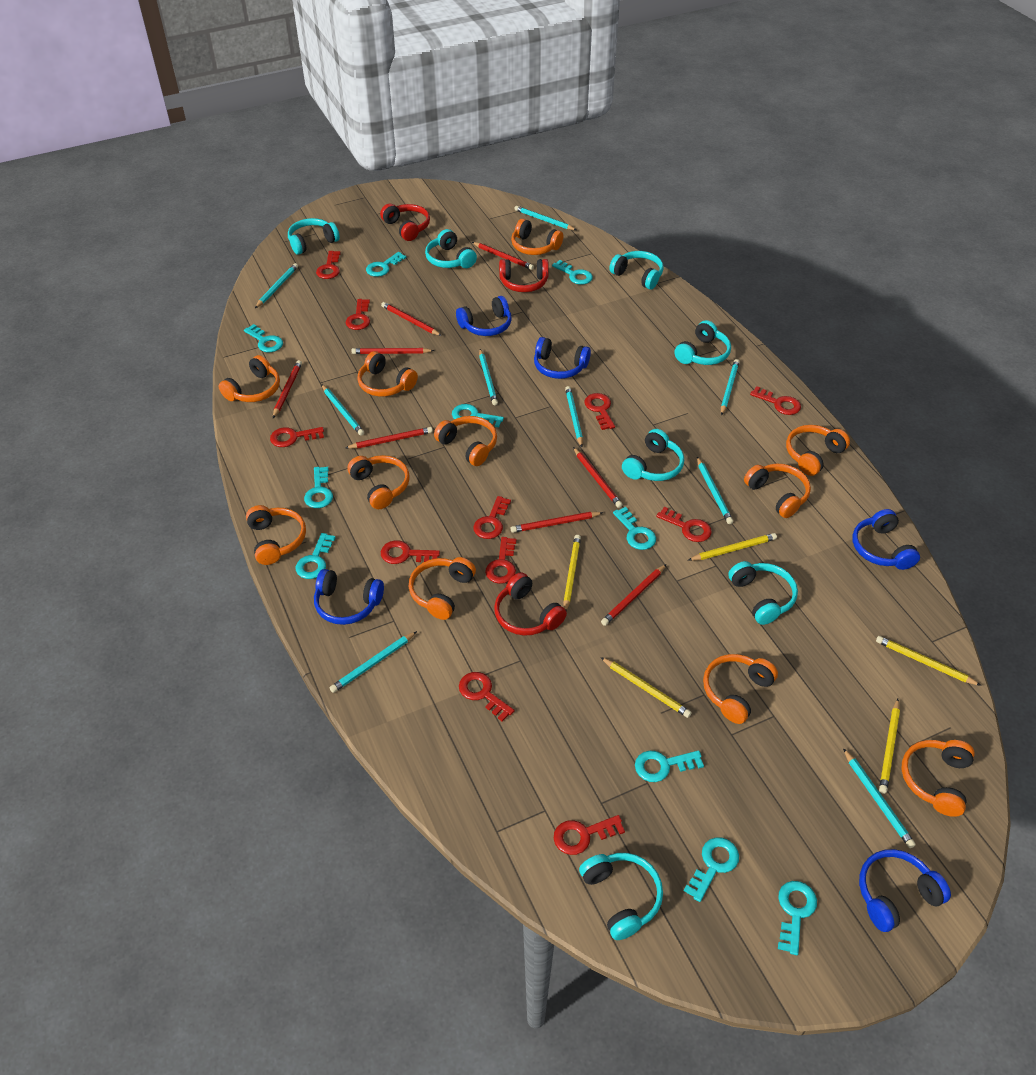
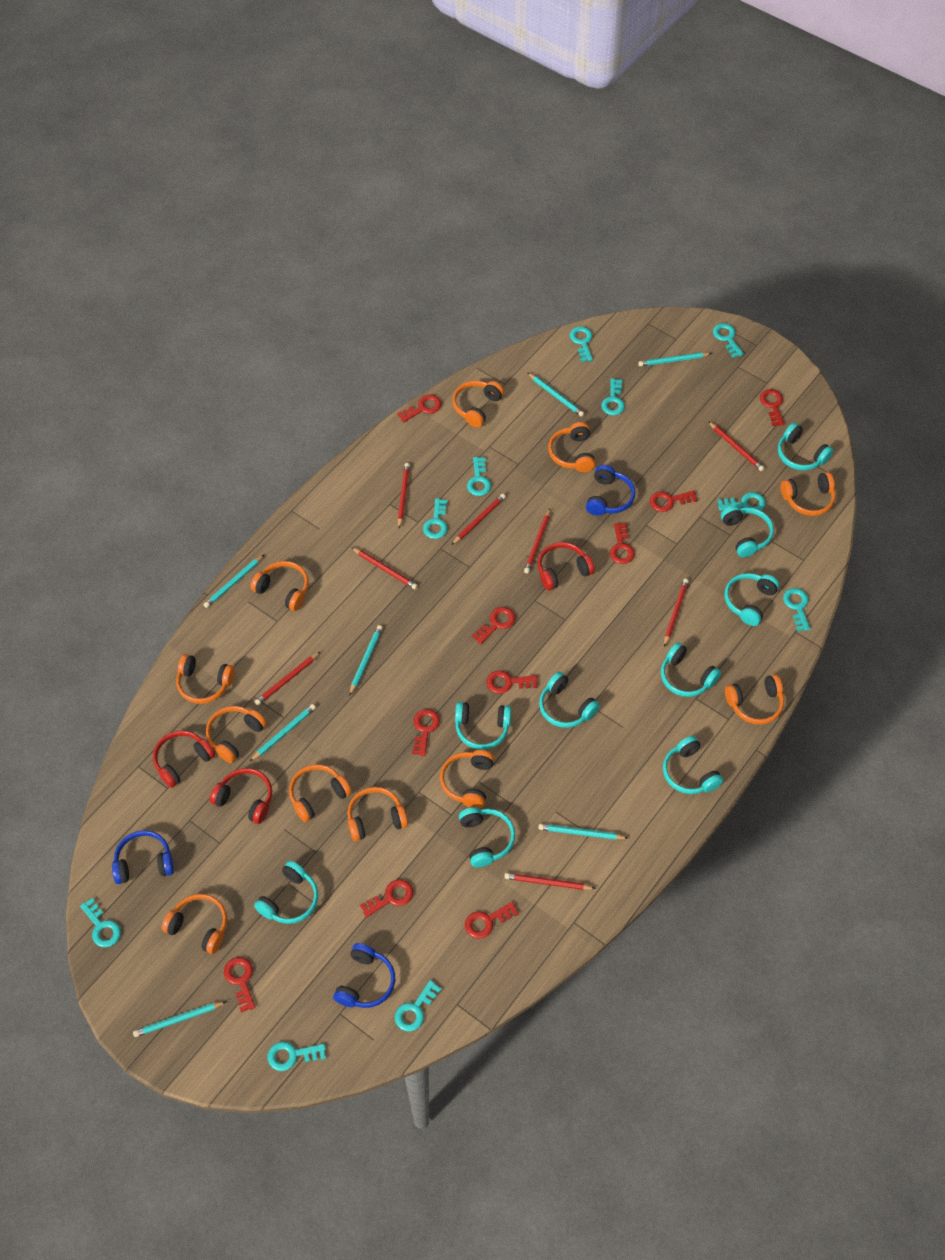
blue headphones: 5 -> 3
red key: 11 -> 10
turquoise headphones: 7 -> 9
turquoise pencil: 9 -> 7
yellow pencil: 5 -> 0

